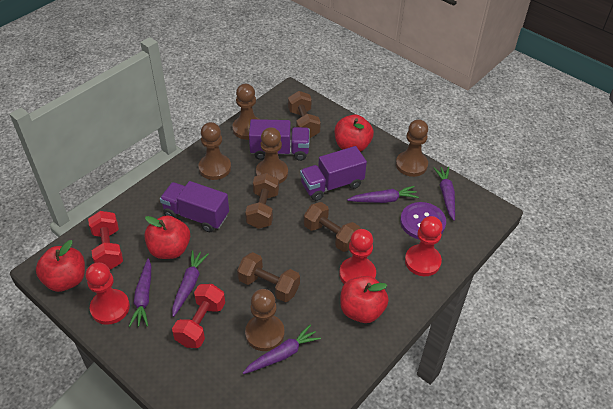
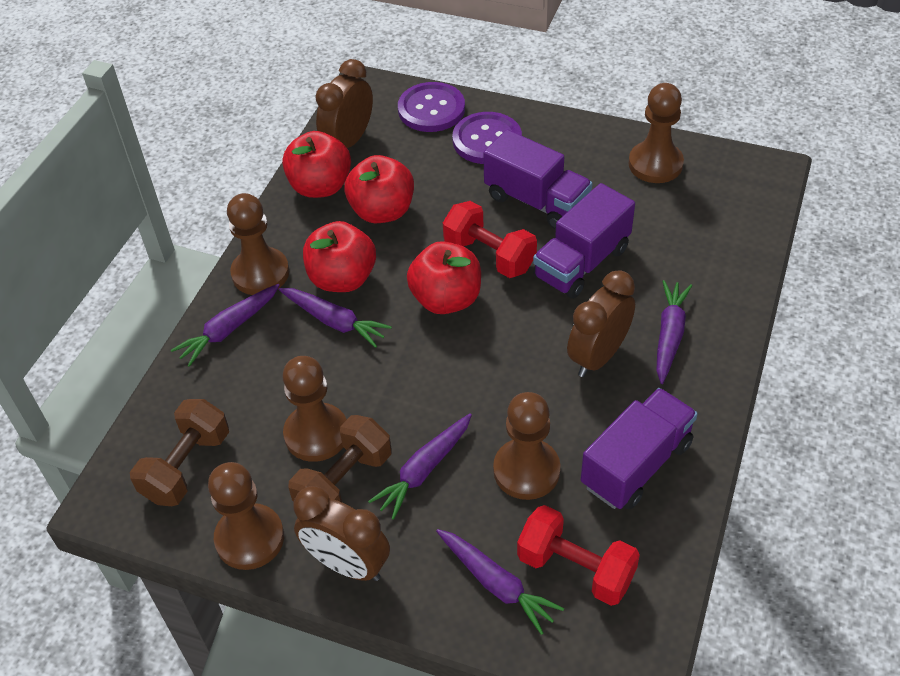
brown clock: 0 -> 3
brown dumbbell: 4 -> 2
purple button: 1 -> 2
red pawn: 3 -> 0

